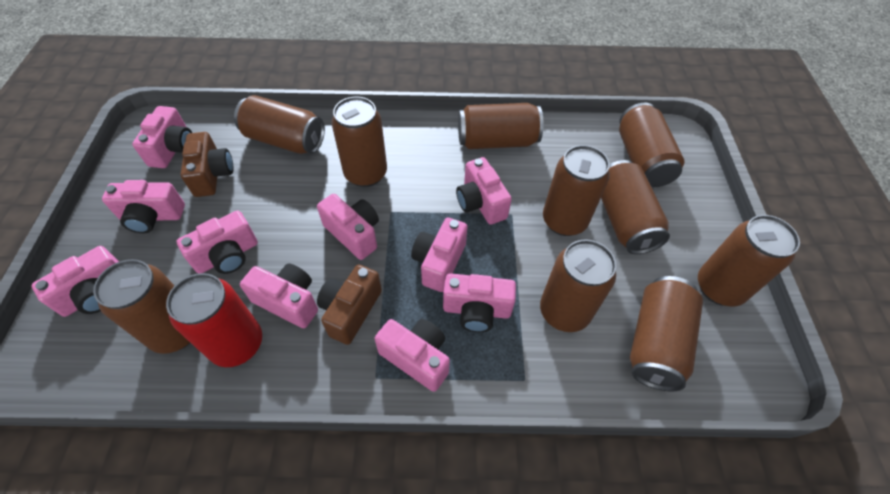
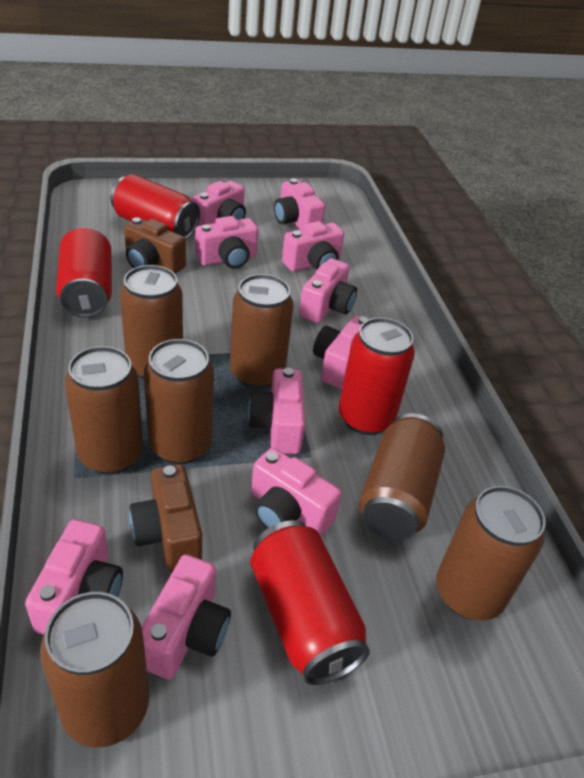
brown can: 10 -> 7
red can: 1 -> 4

